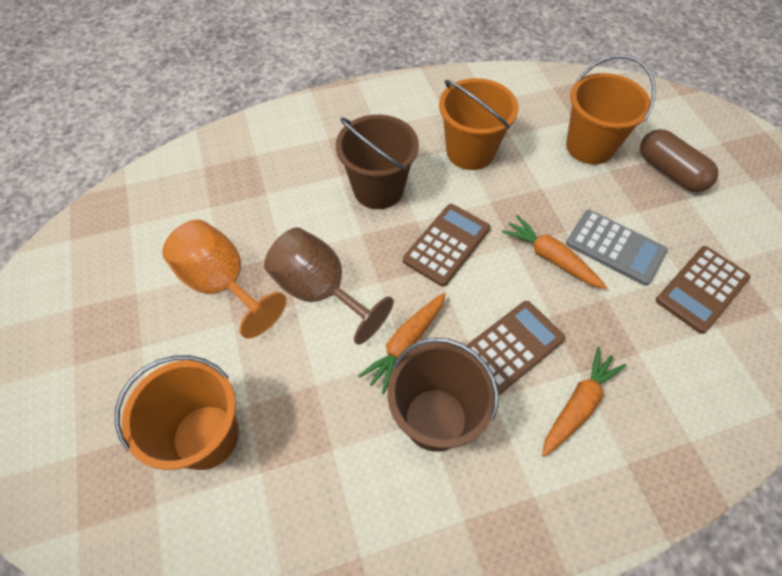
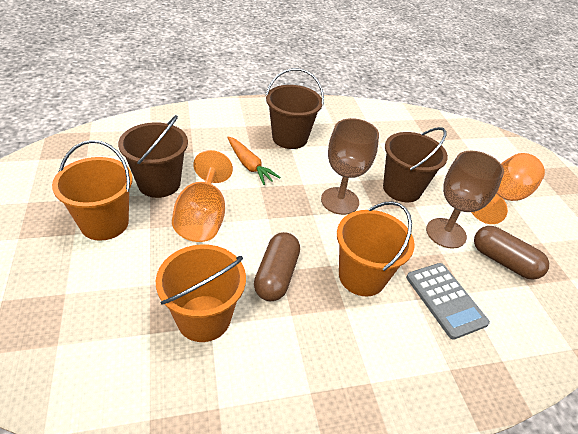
brown bucket: 2 -> 3
brown calculator: 3 -> 0
brown capsule: 1 -> 2
brown goblet: 1 -> 2
orange carrot: 3 -> 1
orange goblet: 1 -> 2

